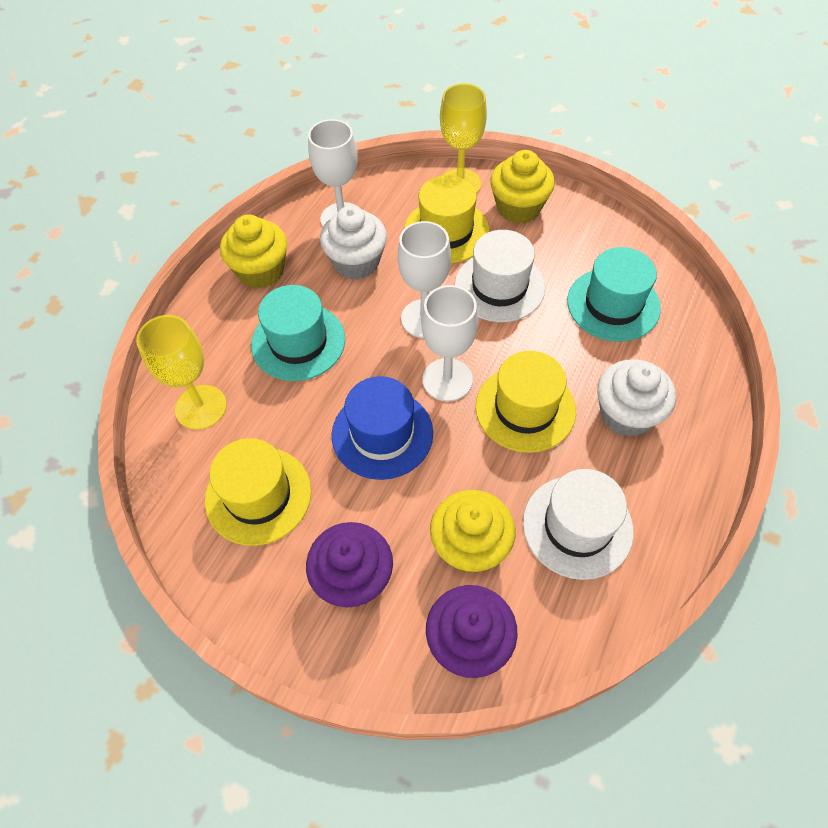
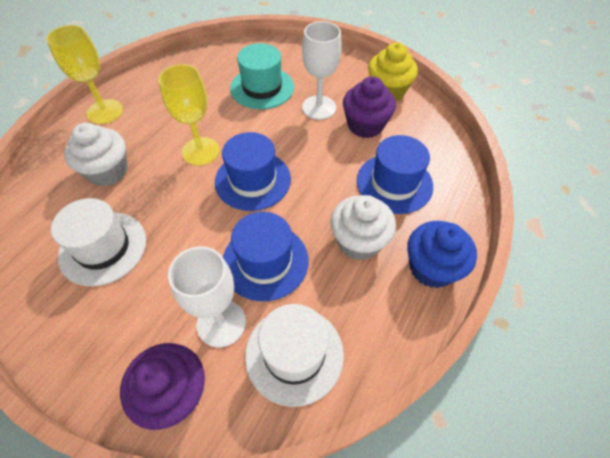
blue cupcake: 0 -> 1
blue hat: 1 -> 3
turquoise hat: 2 -> 1
white goblet: 3 -> 2
yellow cupcake: 3 -> 1
yellow hat: 3 -> 0

